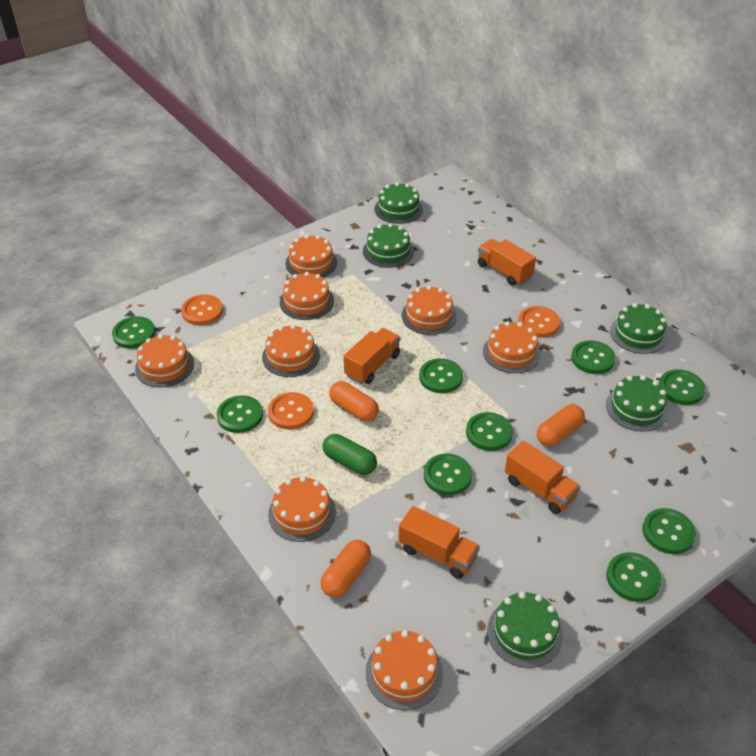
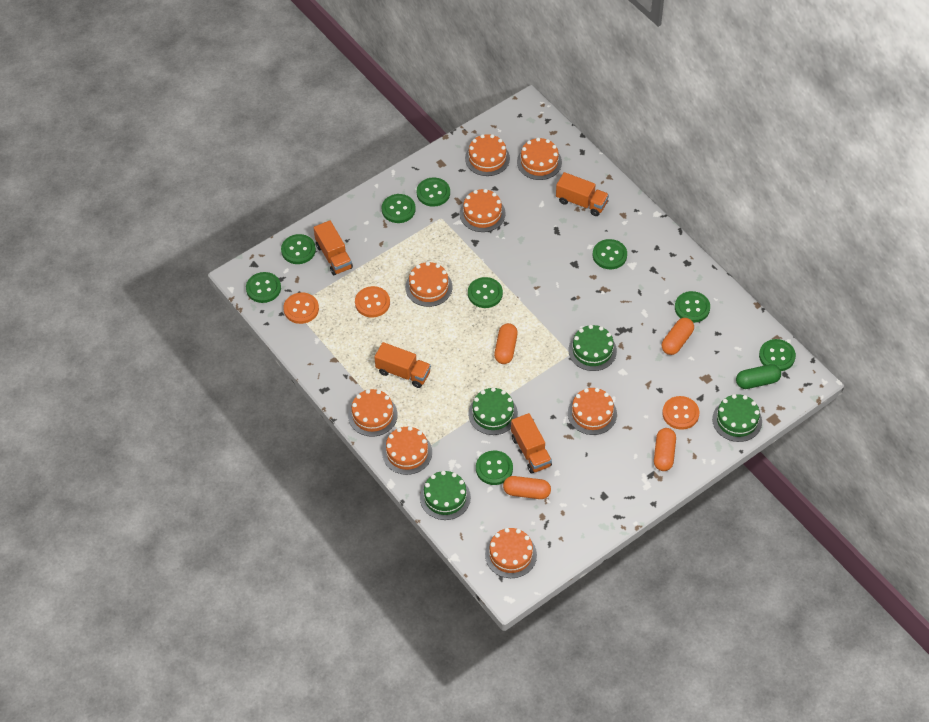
green cake: 5 -> 4
orange capsule: 3 -> 4

